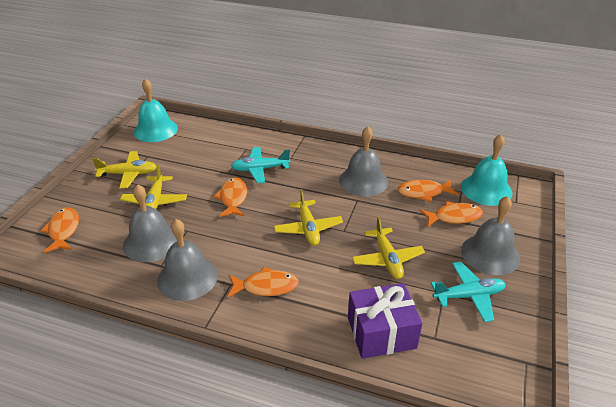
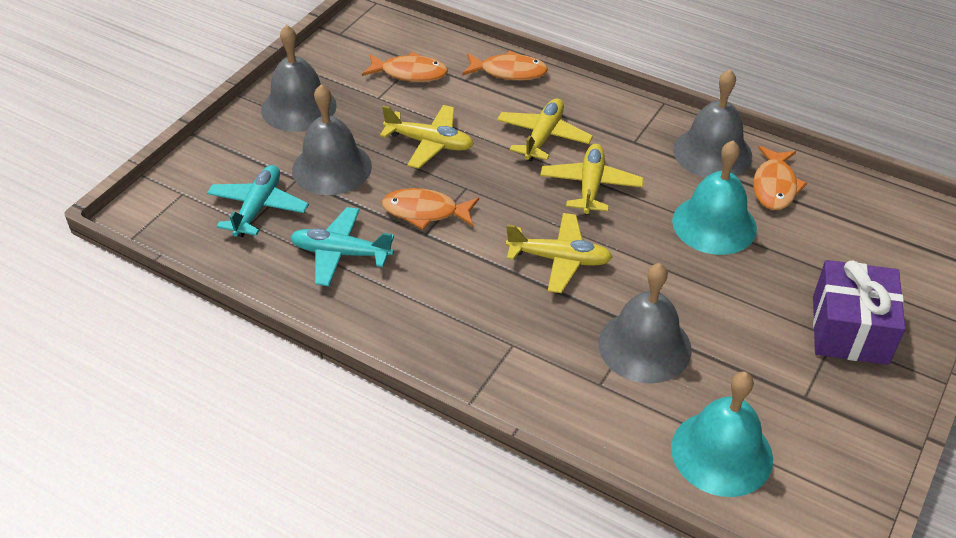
orange fish: 5 -> 4

